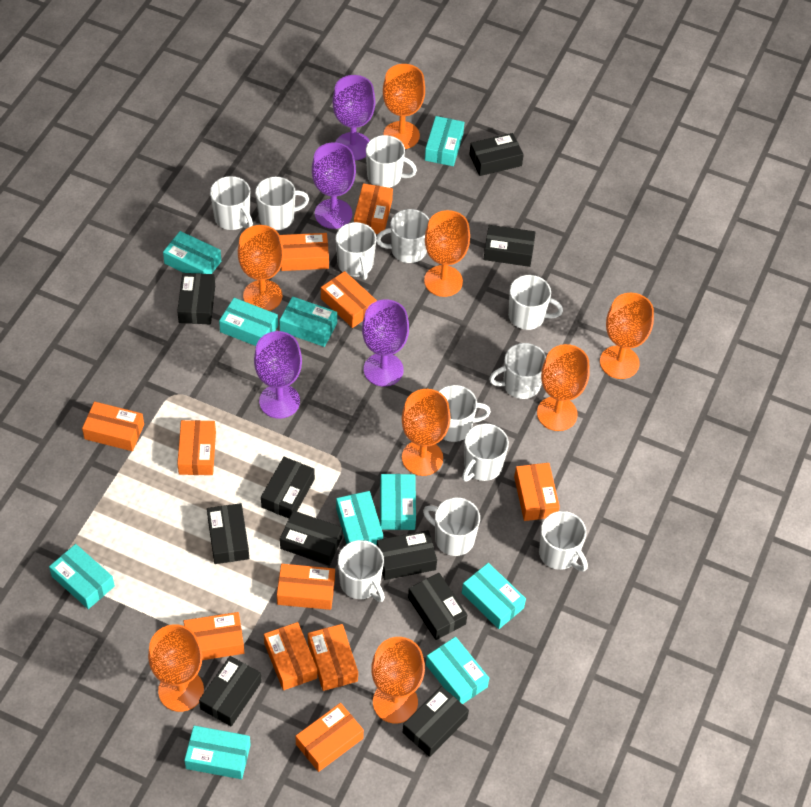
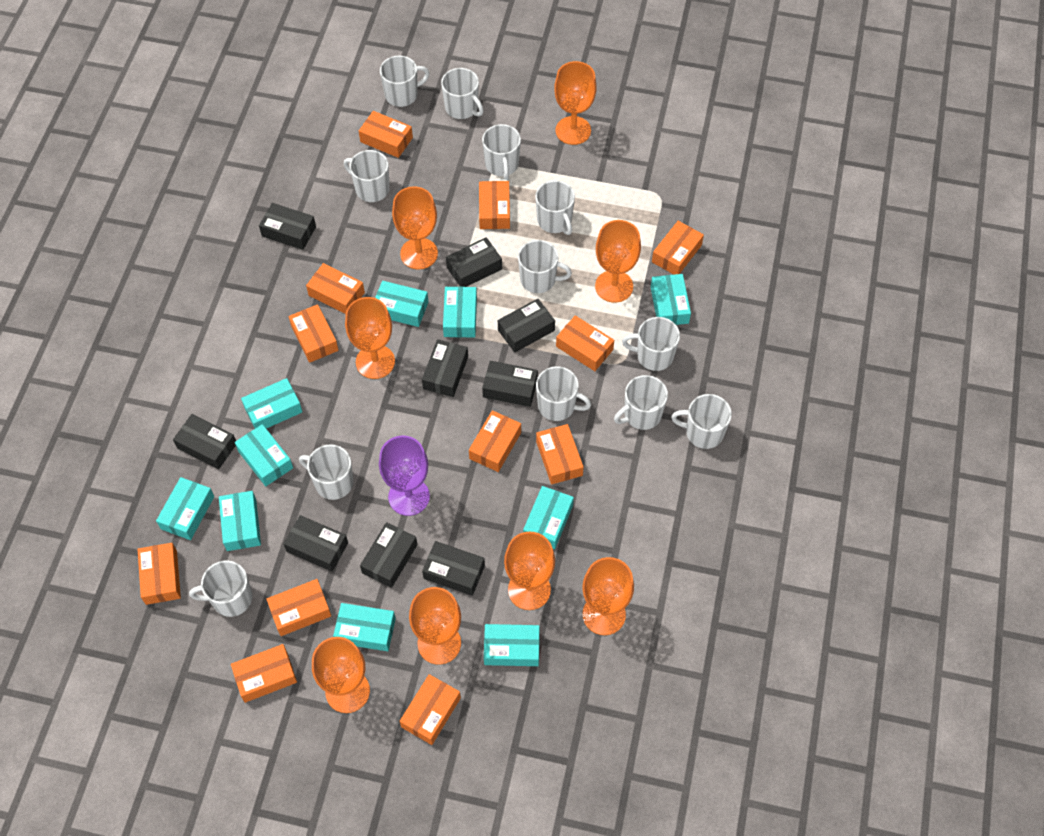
black box: 10 -> 9
orange box: 11 -> 12
purple goblet: 4 -> 1

